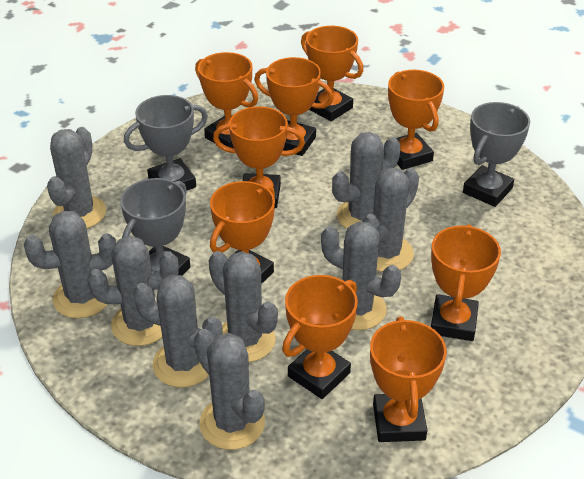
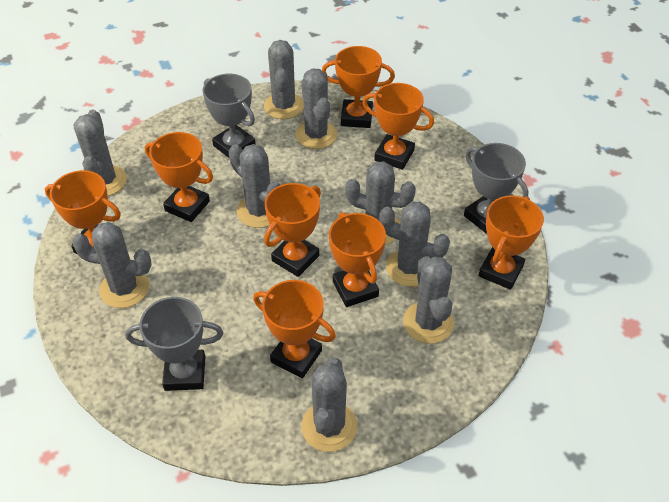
orange trophy: 9 -> 8

